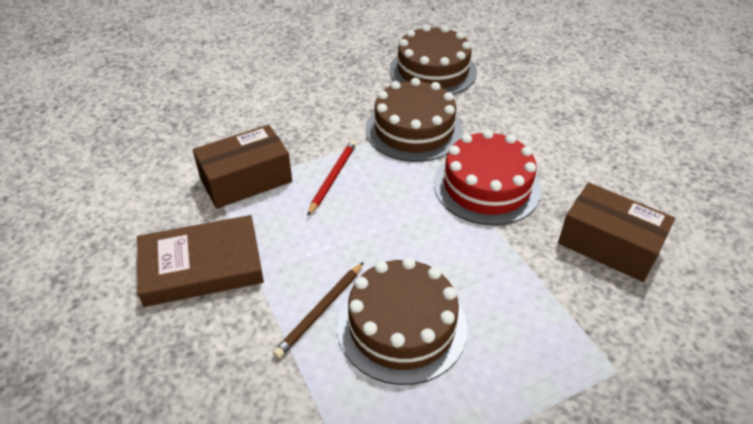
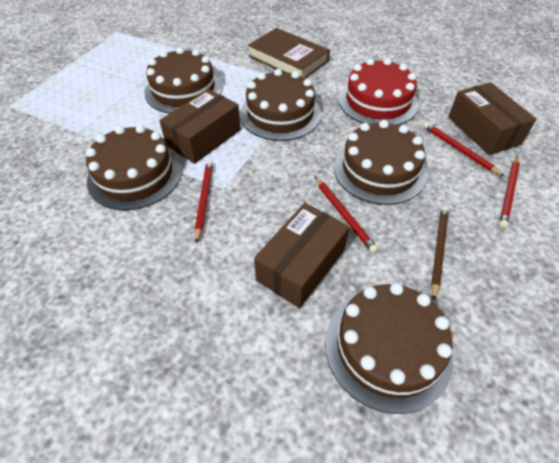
brown box: 2 -> 3
brown cake: 3 -> 5
red pencil: 1 -> 4

